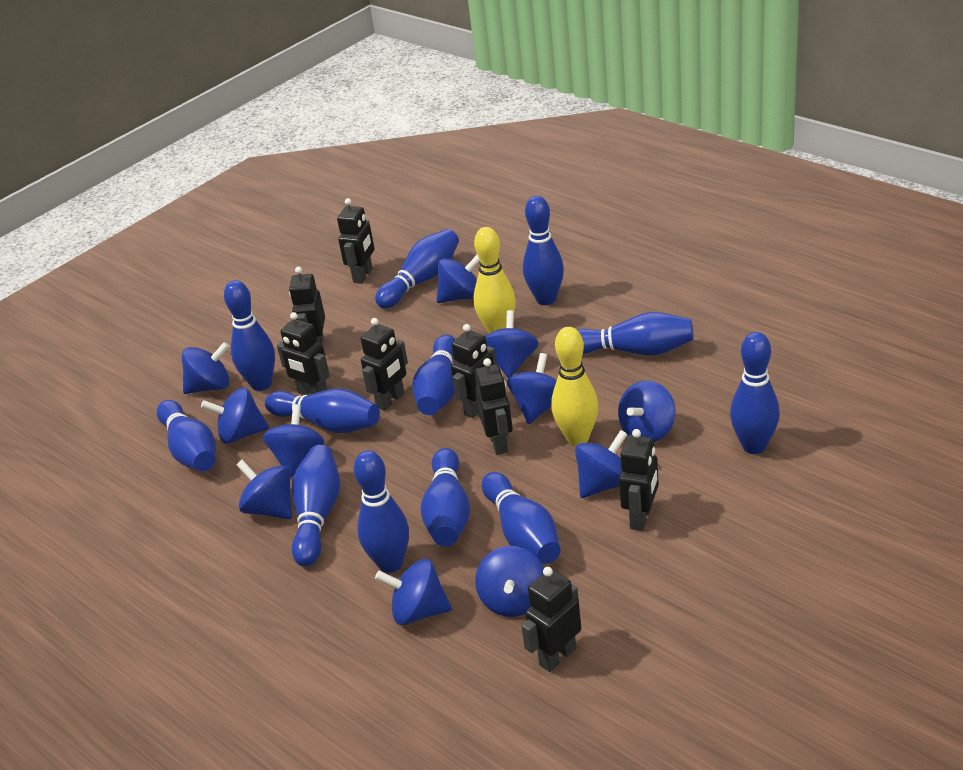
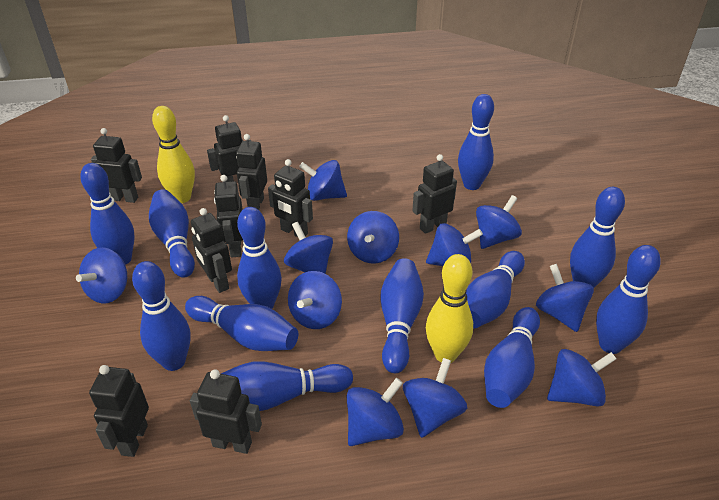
black robot: 8 -> 9

